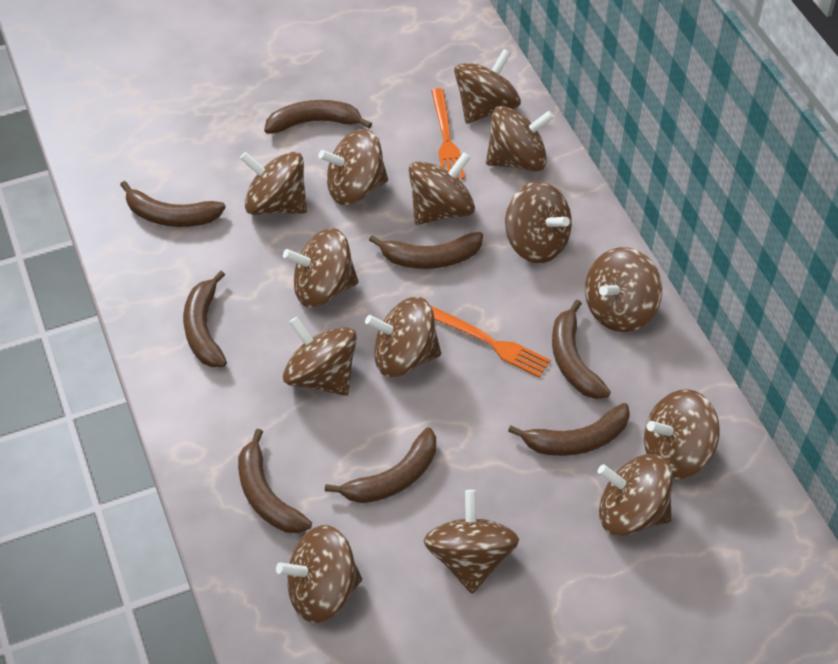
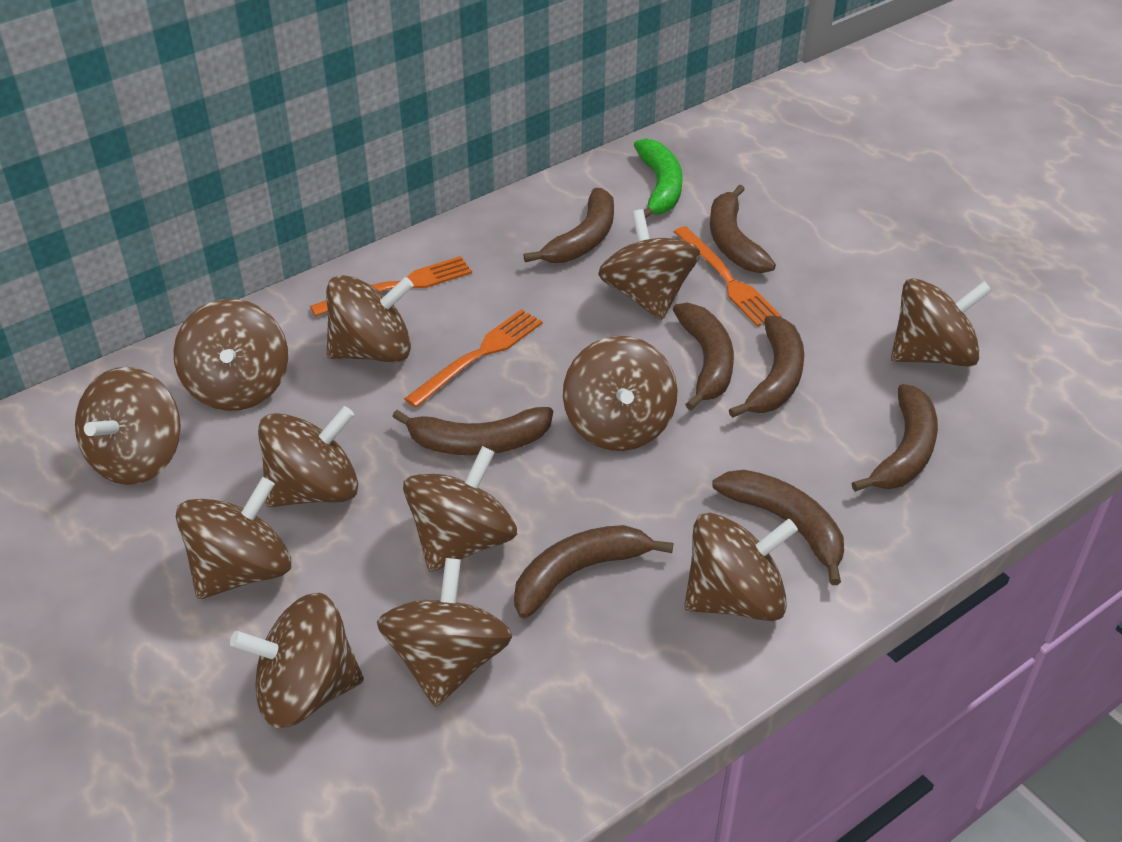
brown spinning top: 14 -> 12
green banana: 0 -> 1
orange fork: 2 -> 3

